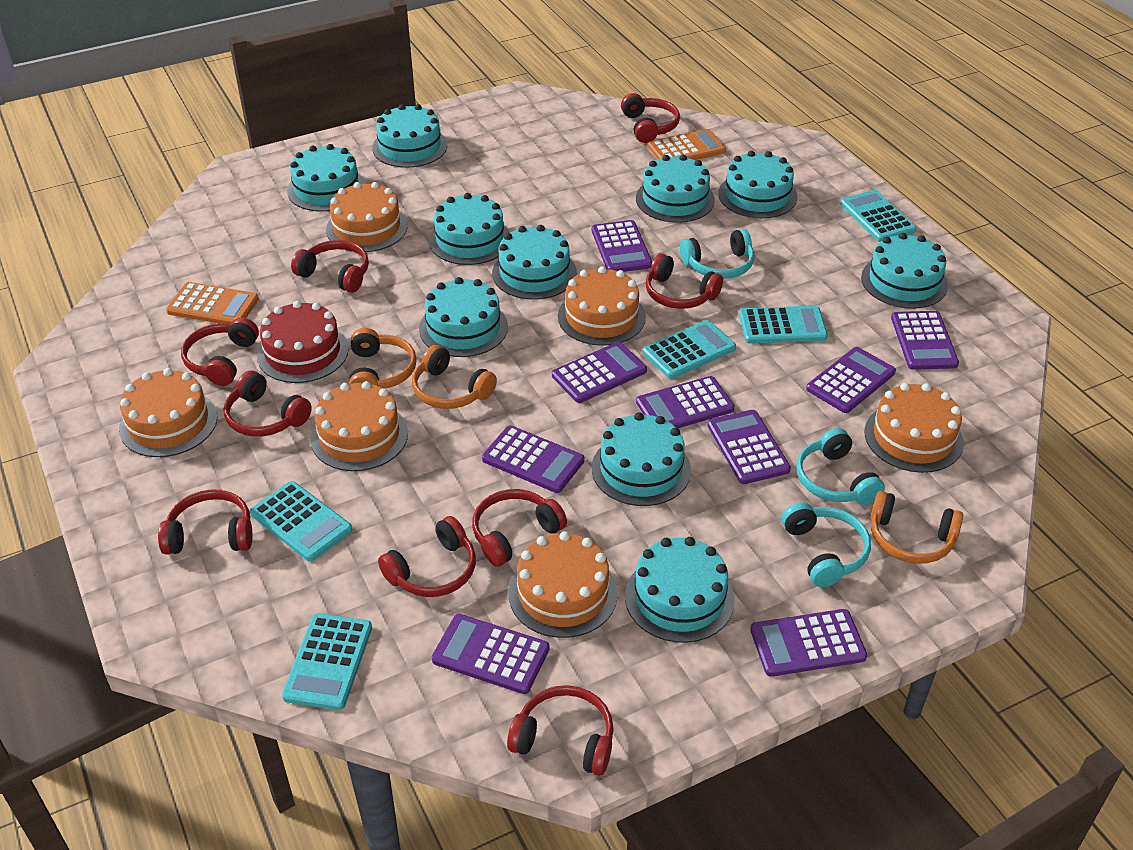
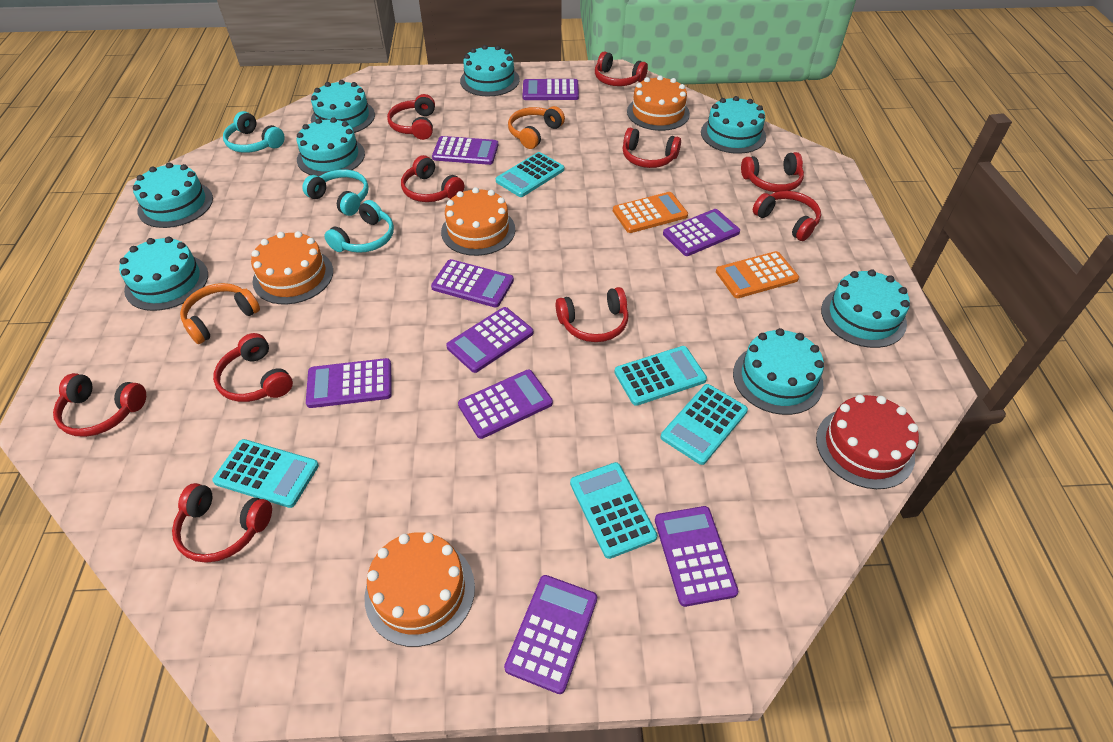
orange cake: 6 -> 4
orange headphones: 3 -> 2
red headphones: 9 -> 10
turquoise cake: 10 -> 8

